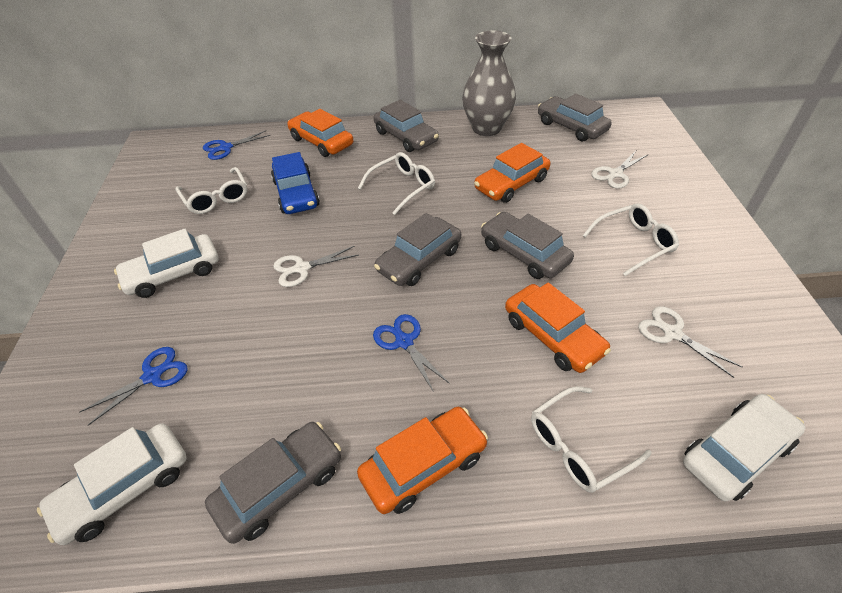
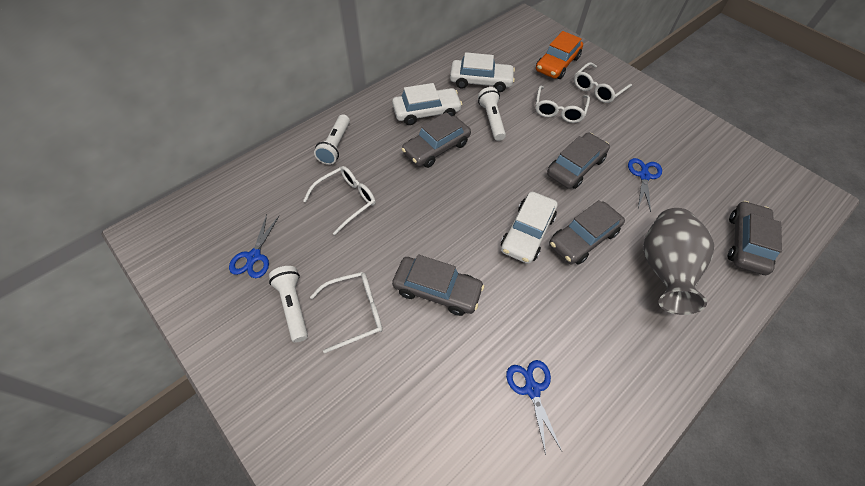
blue car: 1 -> 0
orange car: 4 -> 1
white flashlight: 0 -> 3
white scissors: 3 -> 0

